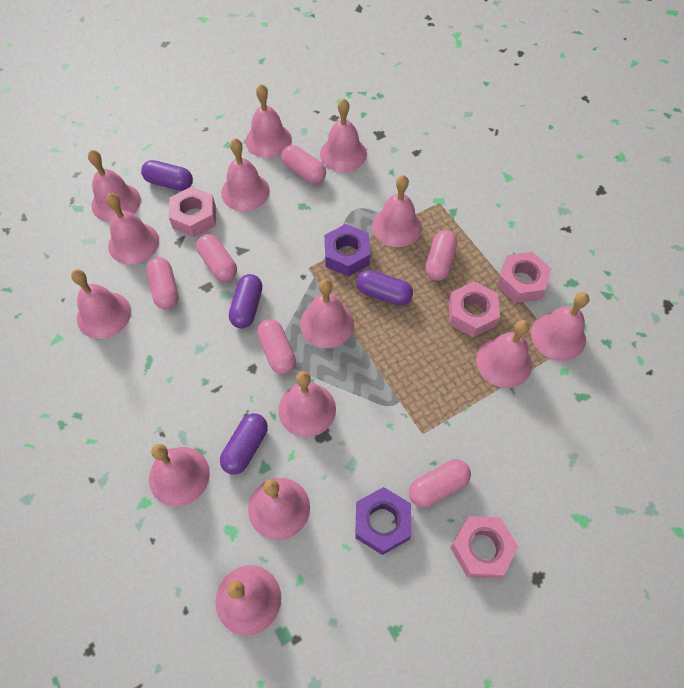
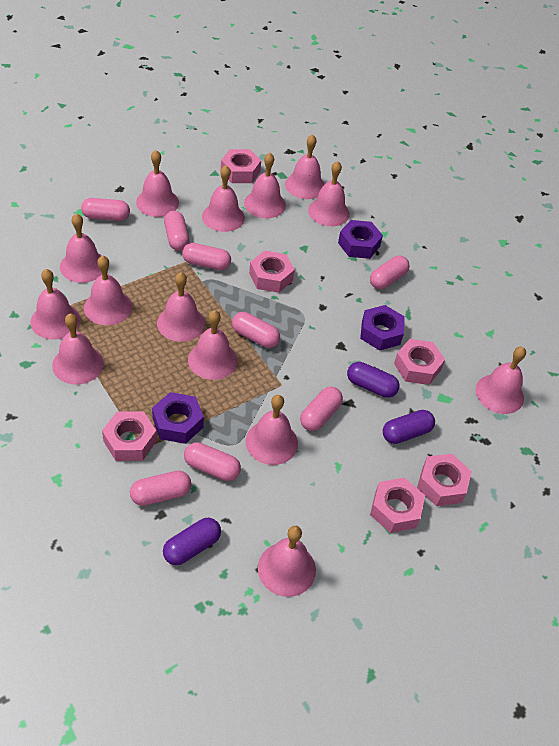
pink capsule: 6 -> 8
pink nut: 4 -> 6
purple capsule: 4 -> 3
purple nut: 2 -> 3

